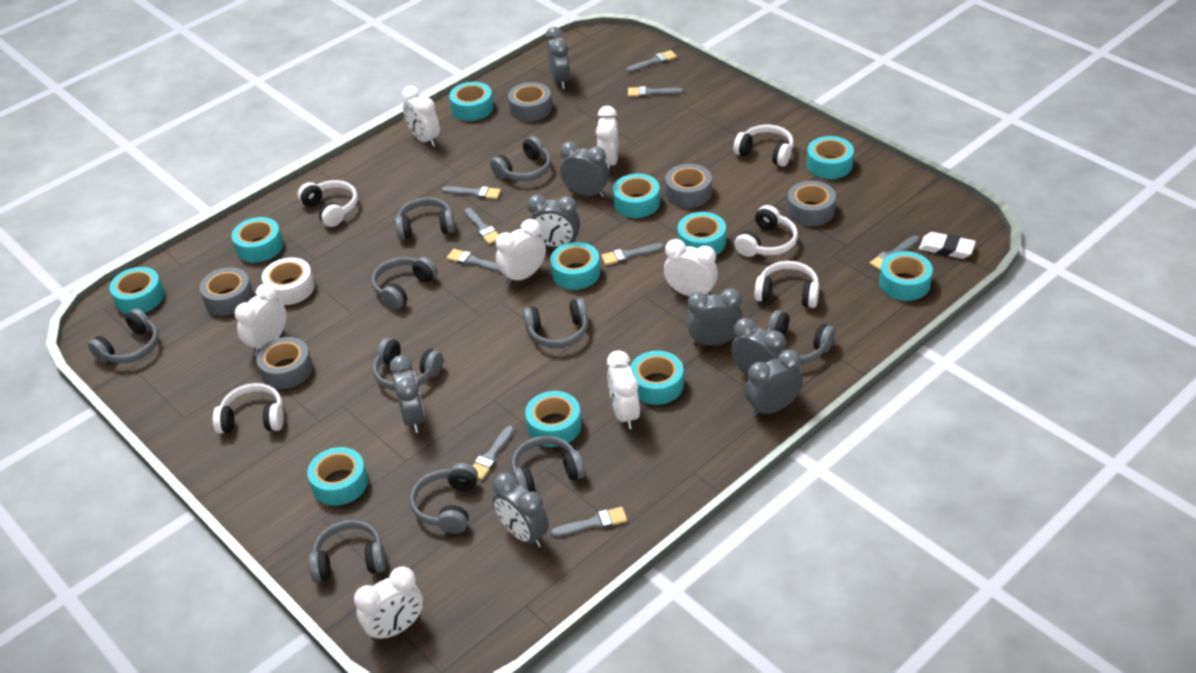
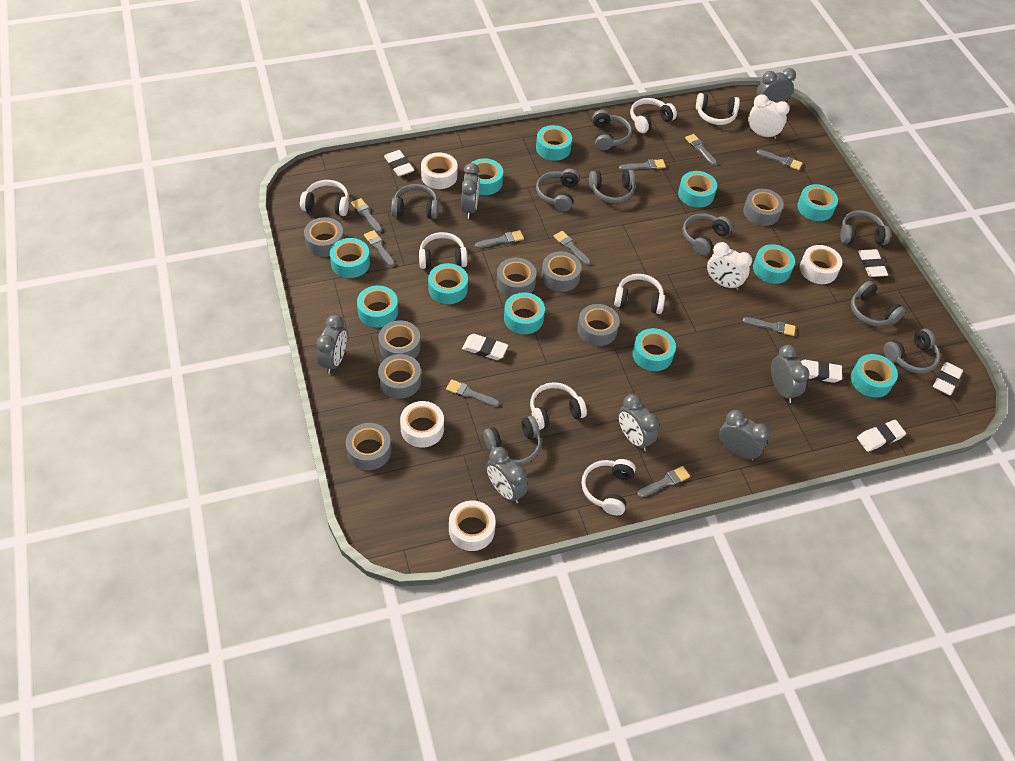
grey brush: 9 -> 10
grey clock: 8 -> 7
grey headphones: 10 -> 9
grey tape: 5 -> 8
white clock: 7 -> 2
white eraser: 1 -> 6
white headphones: 5 -> 7
white tape: 1 -> 4

